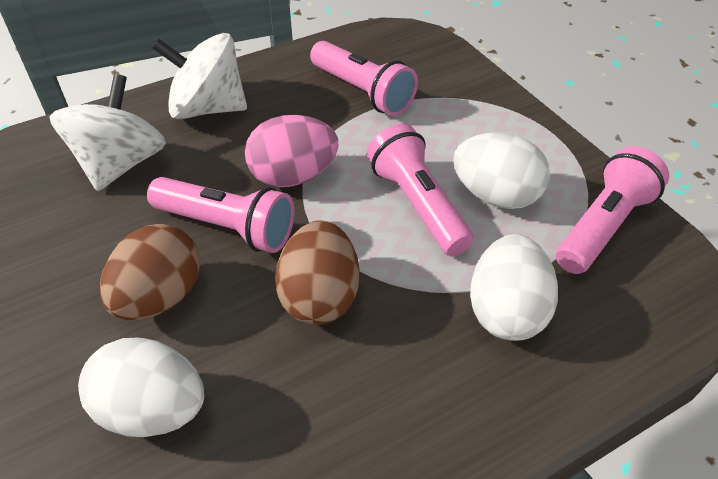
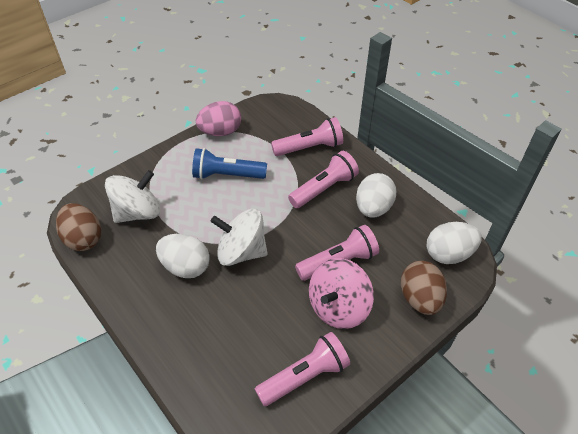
blue flashlight: 0 -> 1
pink spinning top: 0 -> 1

